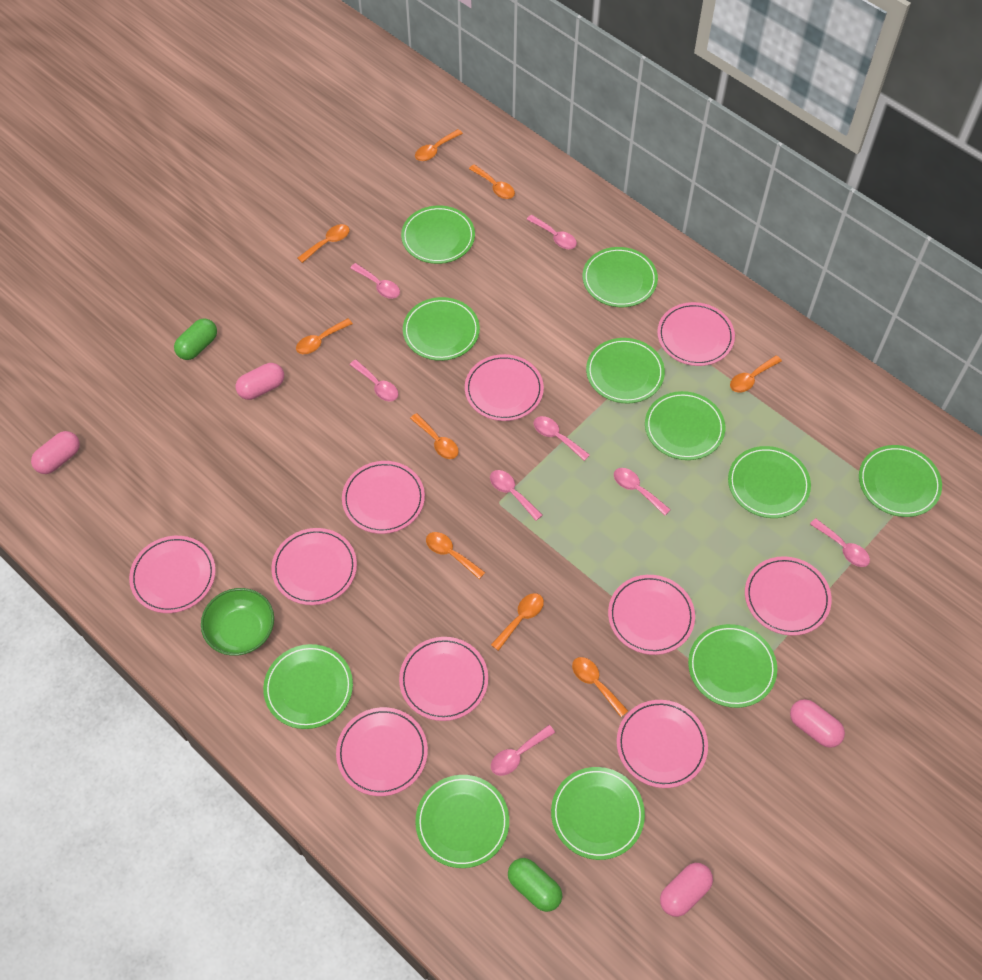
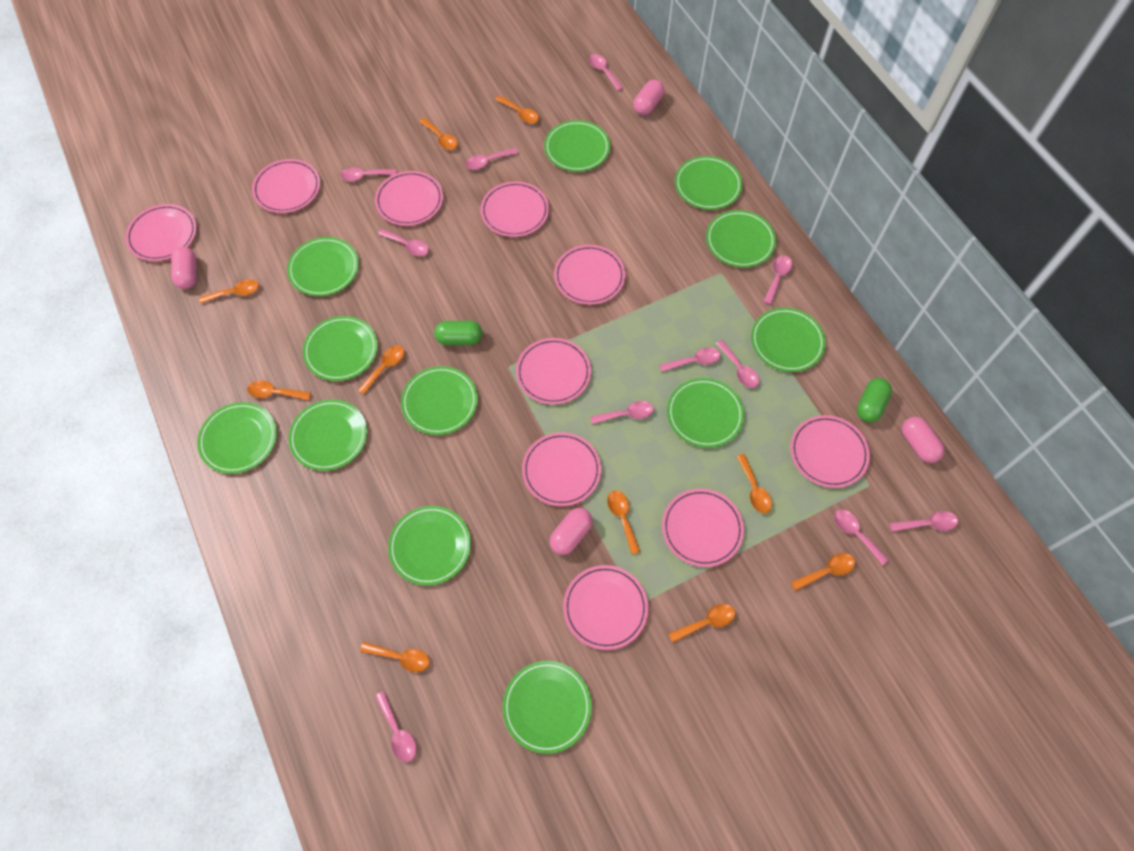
green bowl: 1 -> 0
green plate: 11 -> 12
orange spoon: 9 -> 10
pink spoon: 8 -> 11

